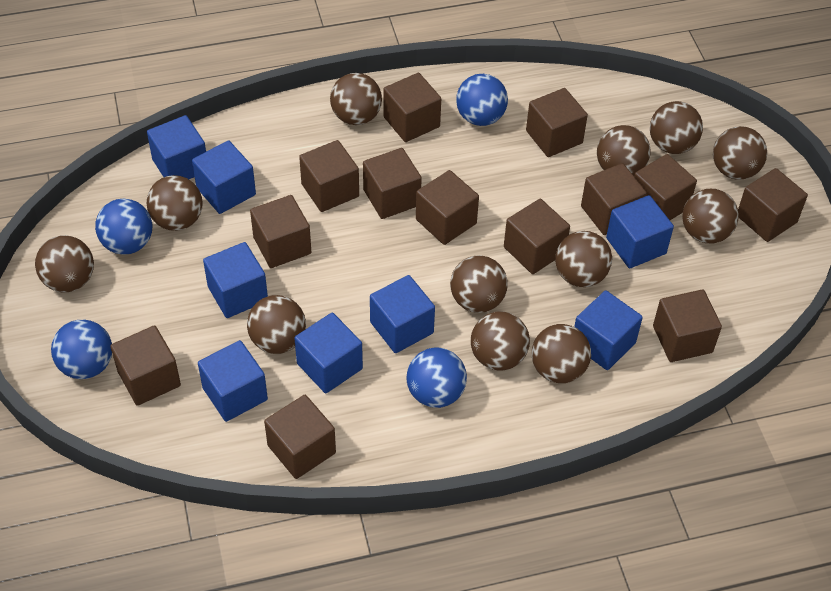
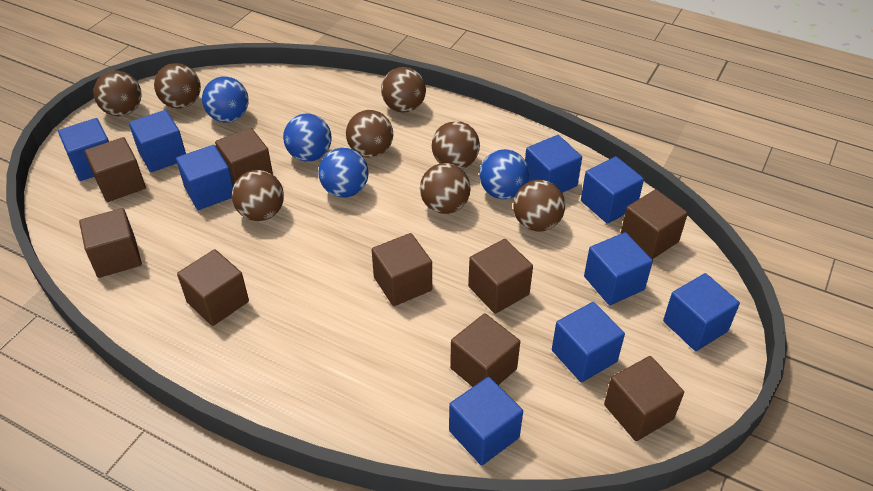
blue cube: 8 -> 9
brown ball: 12 -> 8
brown cube: 13 -> 9

